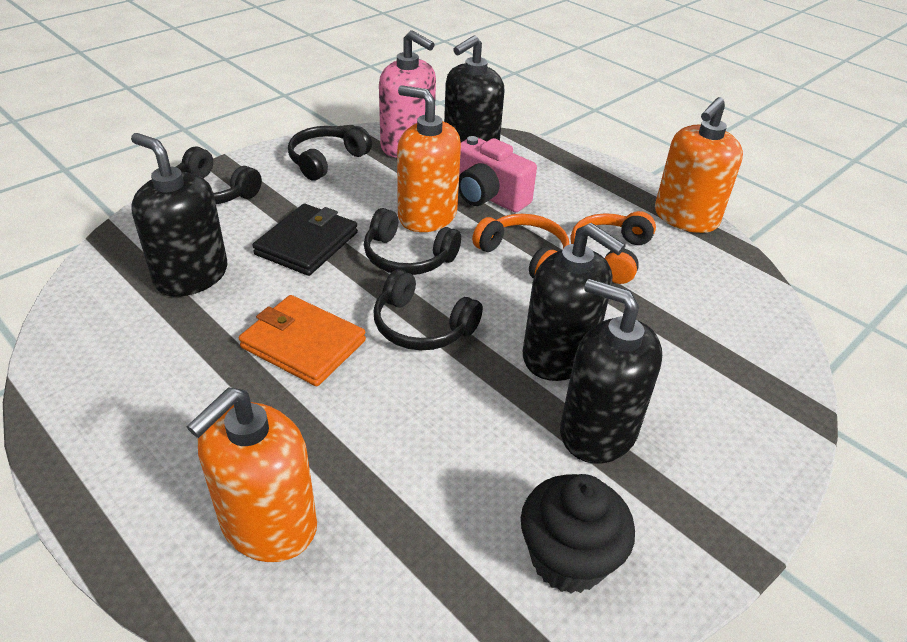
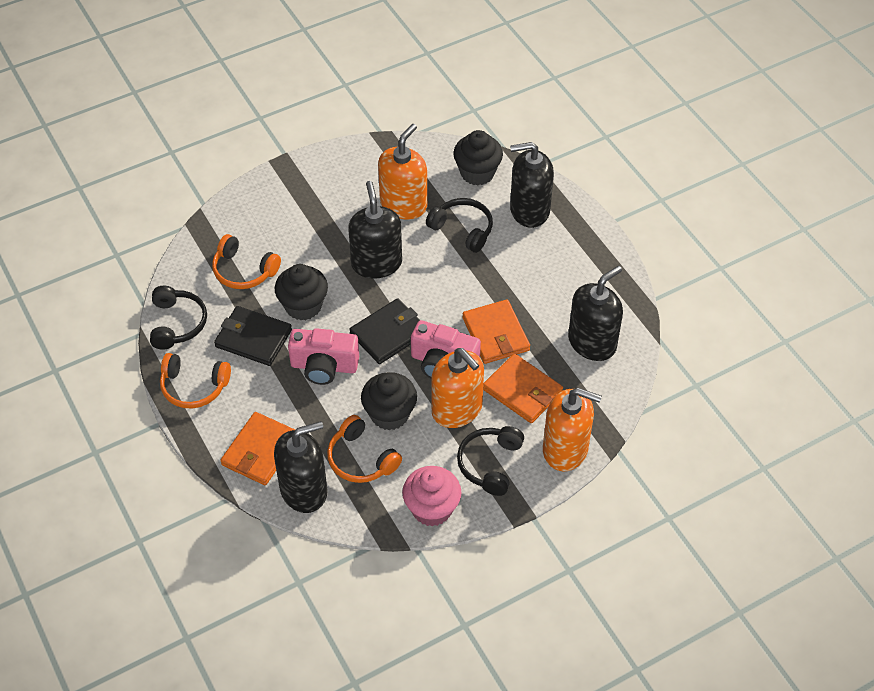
black cupcake: 1 -> 3
black headphones: 4 -> 3
black wallet: 1 -> 2
orange headphones: 2 -> 3
orange wallet: 1 -> 3
pink camera: 1 -> 2
pink cupcake: 0 -> 1
pink soap dispenser: 1 -> 0

